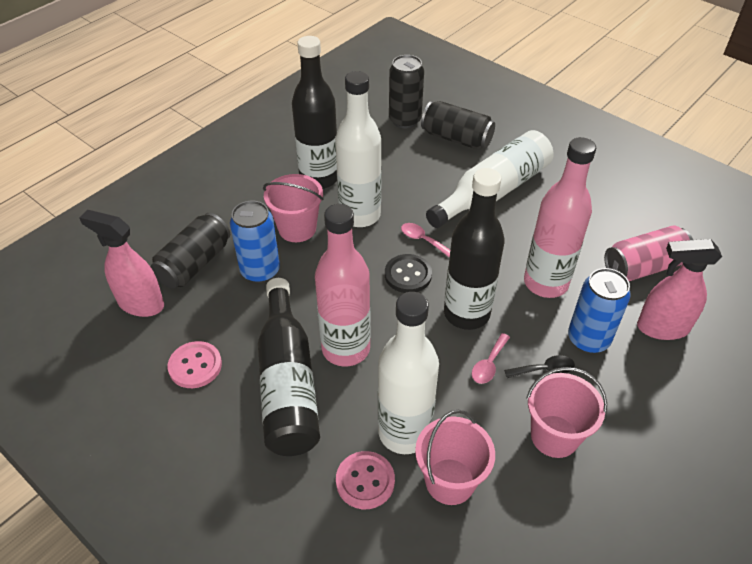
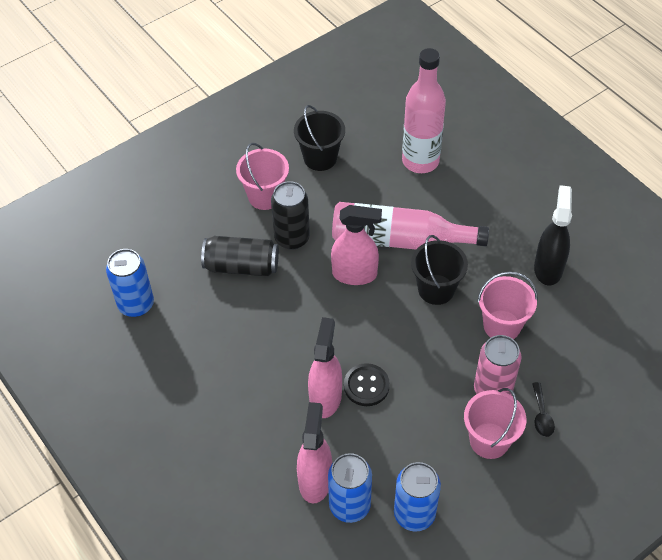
black bottle: 3 -> 0
black bucket: 0 -> 2
black can: 3 -> 2
black spray bottle: 0 -> 1
blue can: 2 -> 3
pink button: 2 -> 0
pink spoon: 2 -> 0
pink spray bottle: 2 -> 3
white bottle: 3 -> 0

